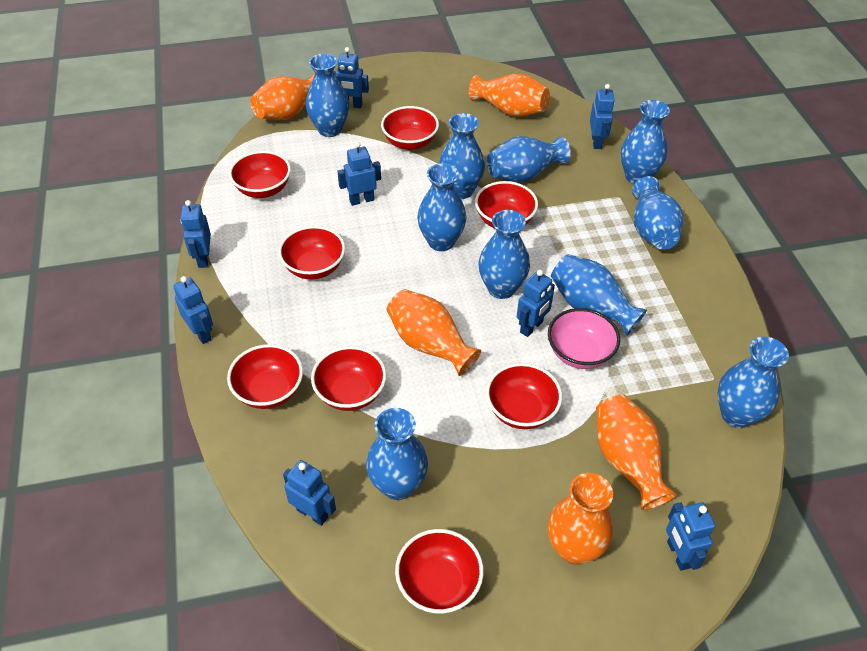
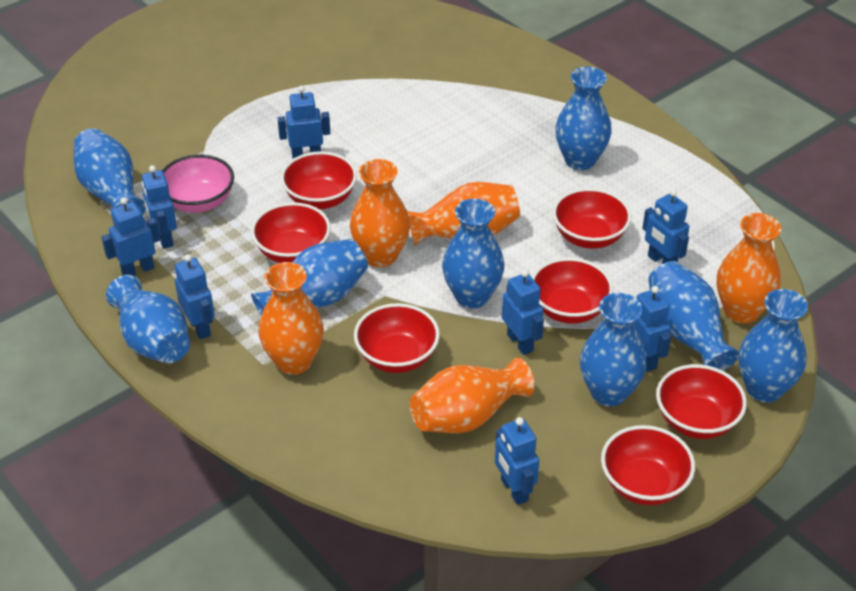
blue vase: 10 -> 8
red bowl: 8 -> 7

